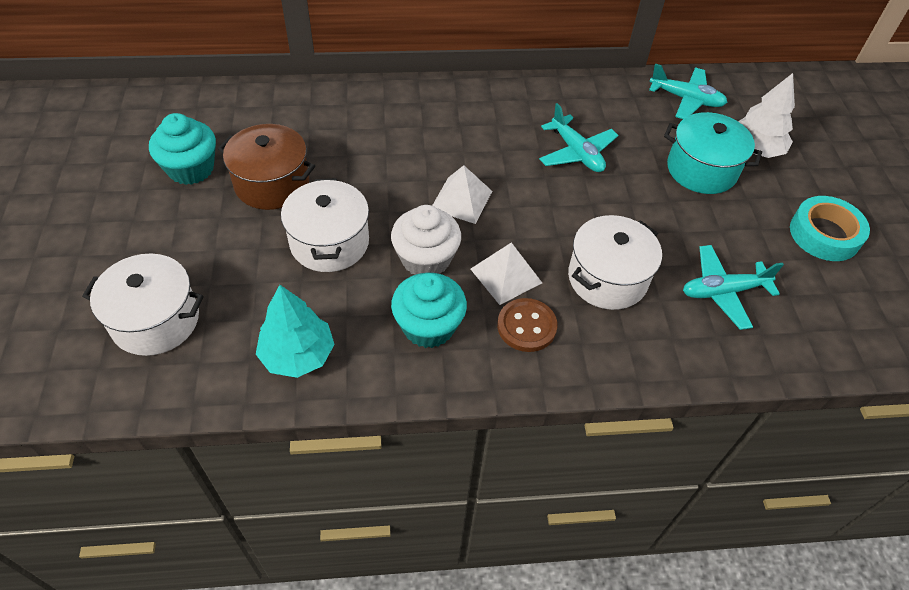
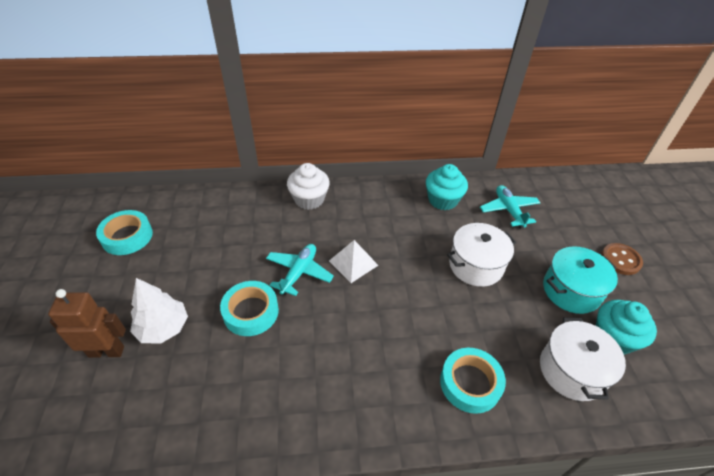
brown pot: 1 -> 0
brown robot: 0 -> 1
turquoise plane: 3 -> 2
turquoise tape: 1 -> 3
turquoise tree: 1 -> 0
white pot: 3 -> 2
white pyramid: 2 -> 1

